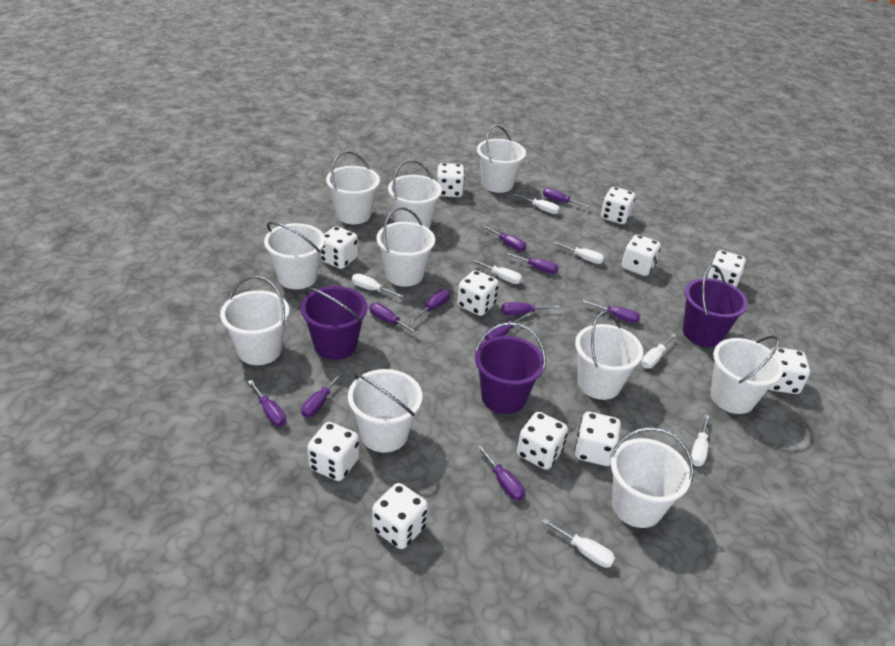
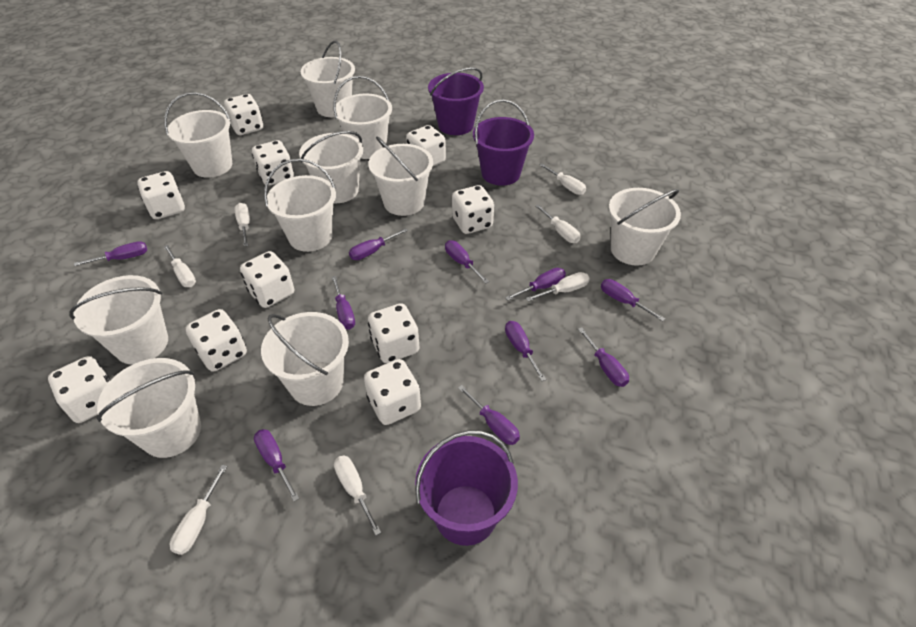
purple screwdriver: 11 -> 10
white dice: 11 -> 10

